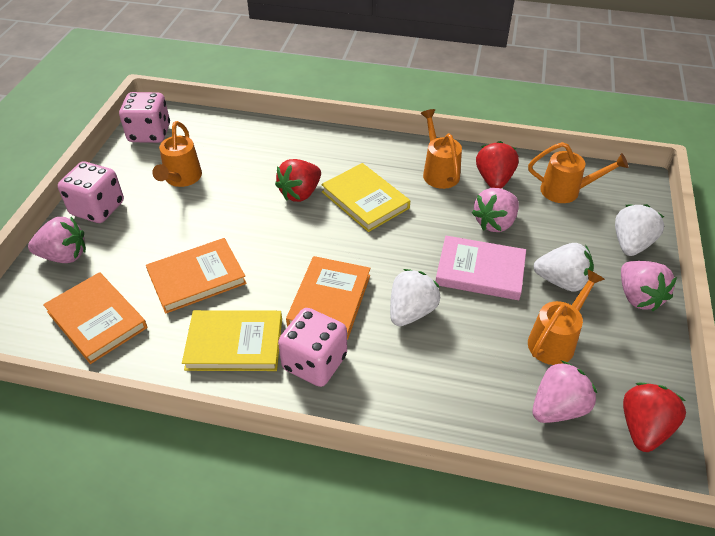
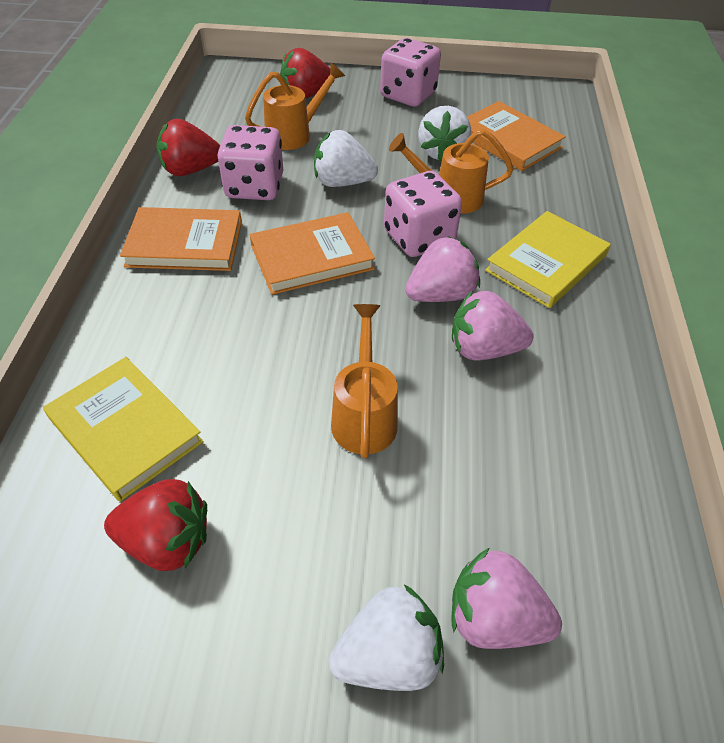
orange watering can: 4 -> 3
pink book: 1 -> 0
pink strawberry: 4 -> 3

